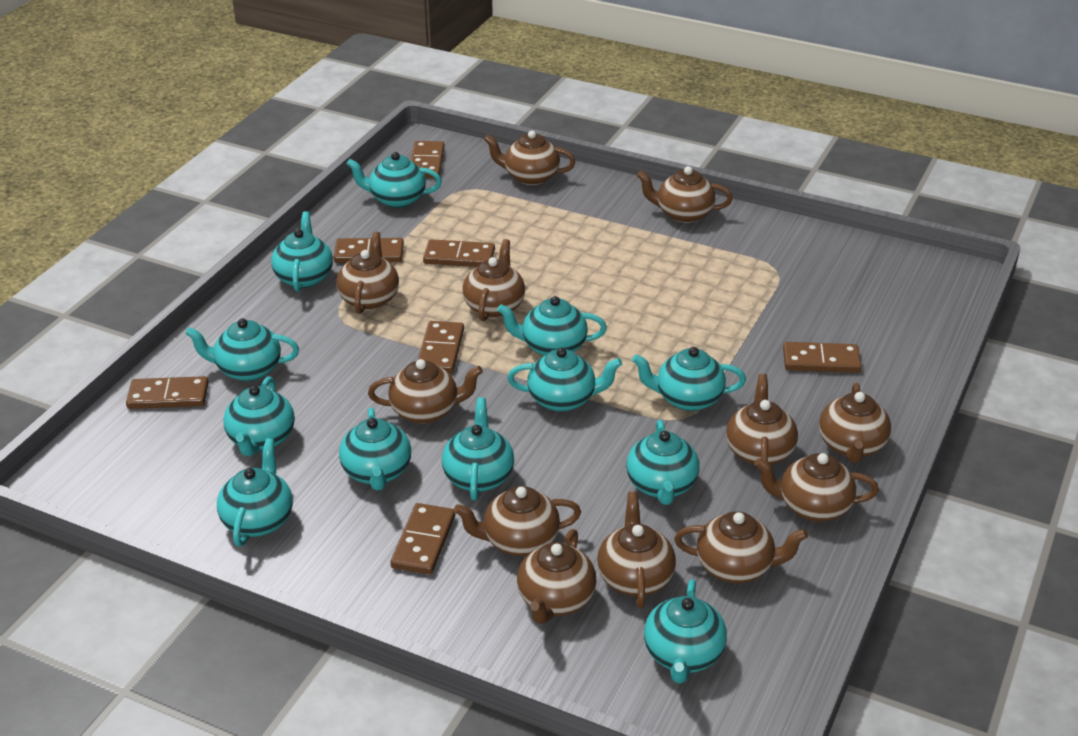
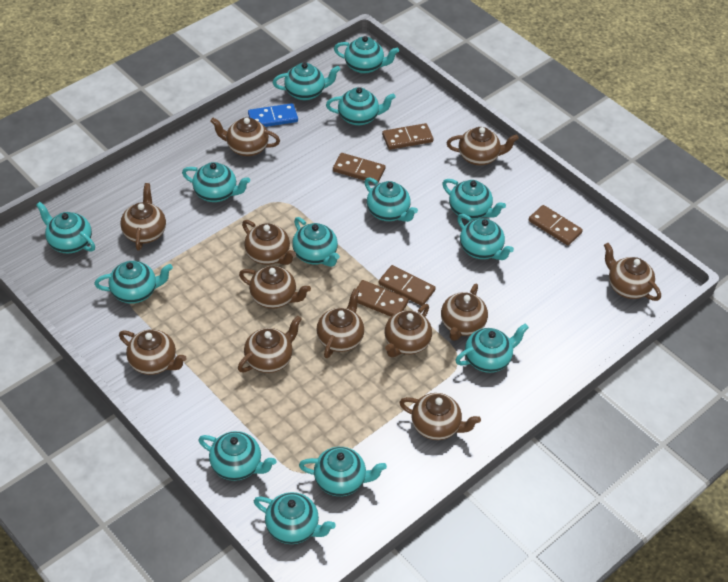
blue domino: 0 -> 1
brown domino: 7 -> 5
turquoise teapot: 12 -> 14

